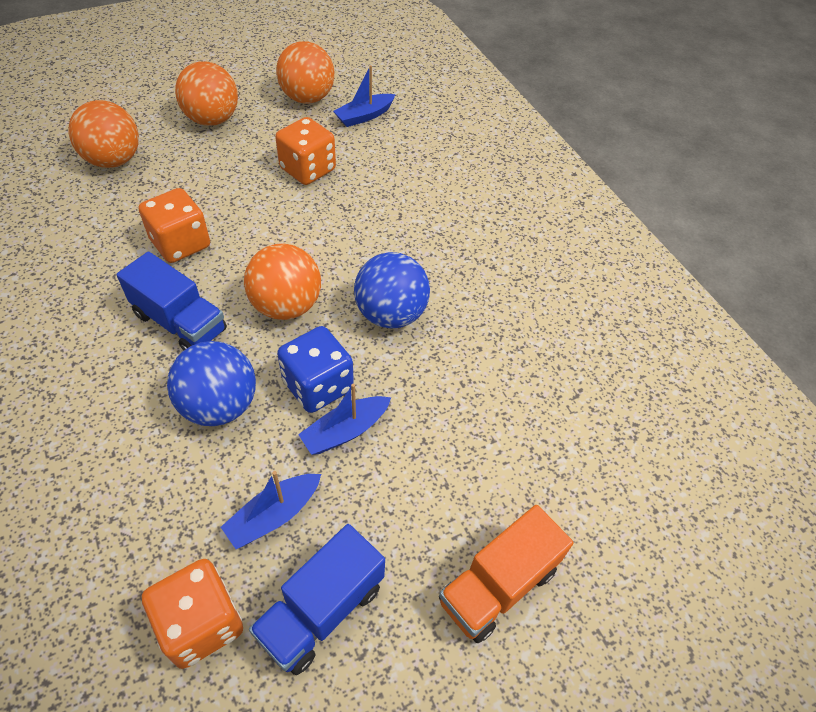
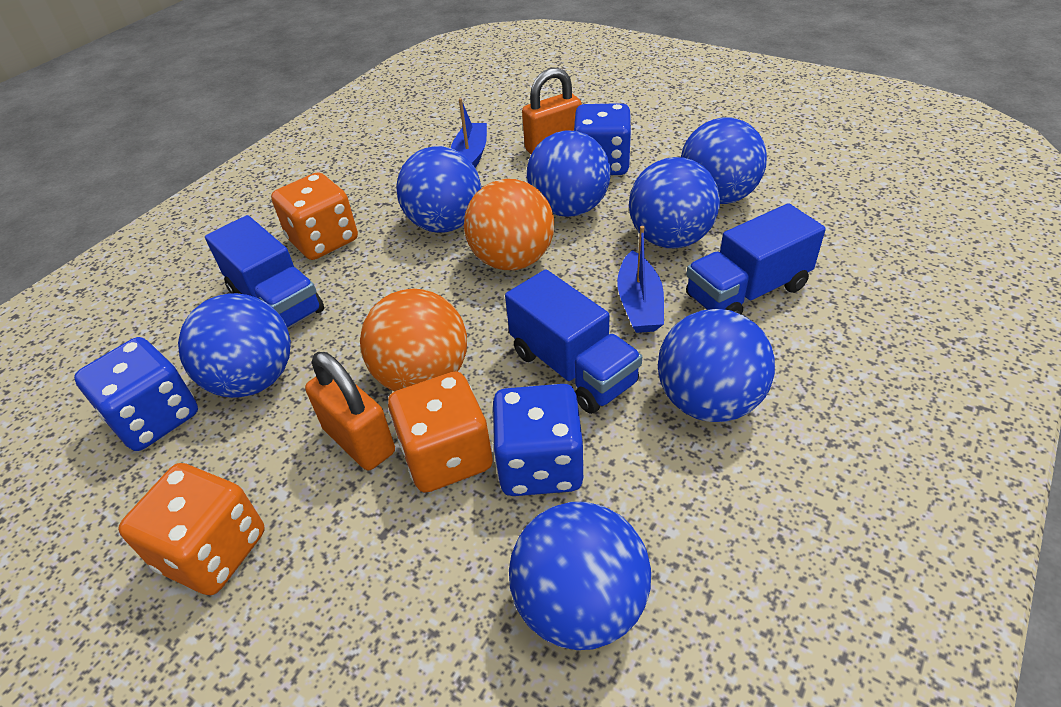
blue ball: 2 -> 7
blue boat: 3 -> 2
blue dice: 1 -> 3
blue truck: 2 -> 3
orange ball: 4 -> 2
orange padlock: 0 -> 2
orange truck: 1 -> 0

